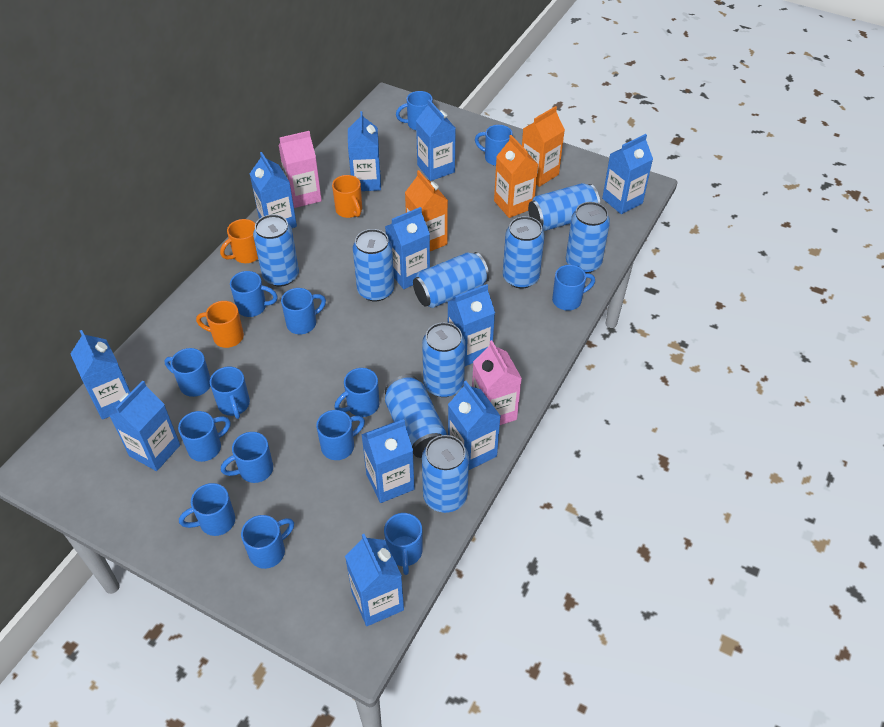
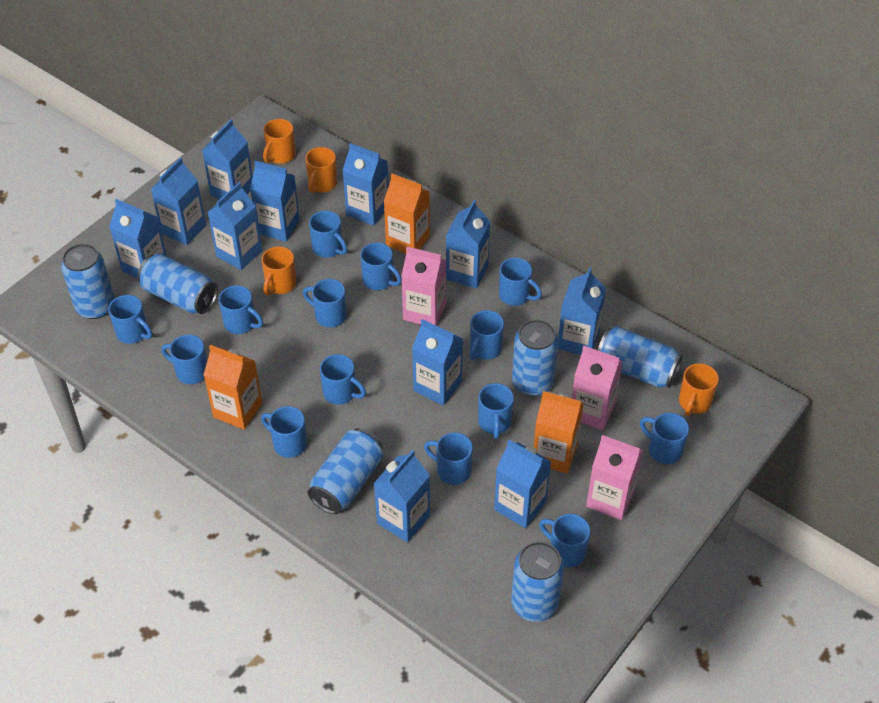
blue can: 9 -> 6
orange mug: 3 -> 4
pink carton: 2 -> 3

